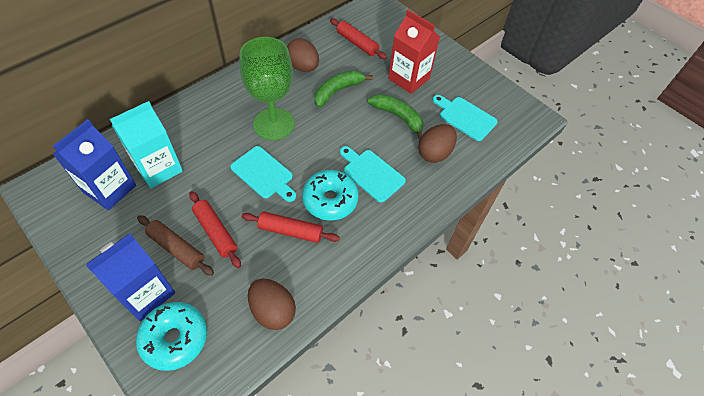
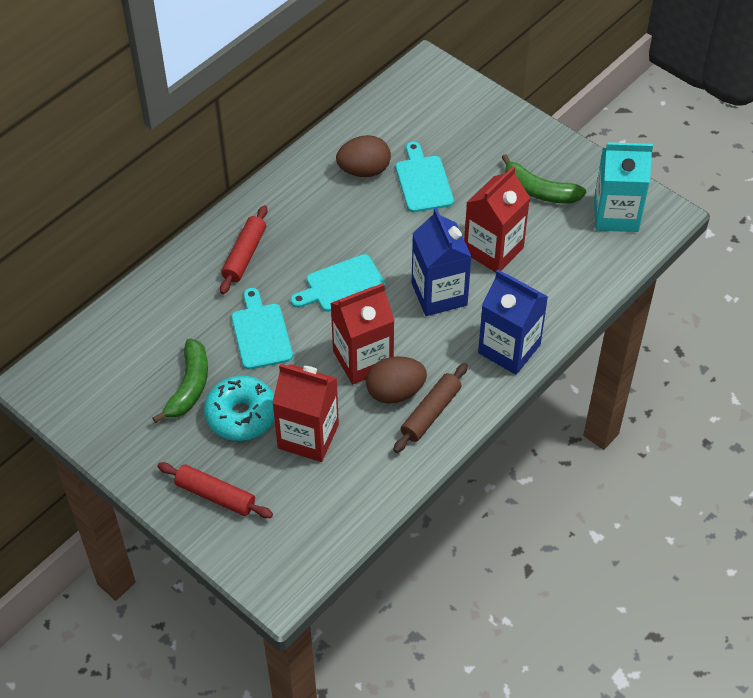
brown egg: 3 -> 2
green goblet: 1 -> 0
red carton: 1 -> 3
red rolling pin: 3 -> 2
turquoise donut: 2 -> 1

